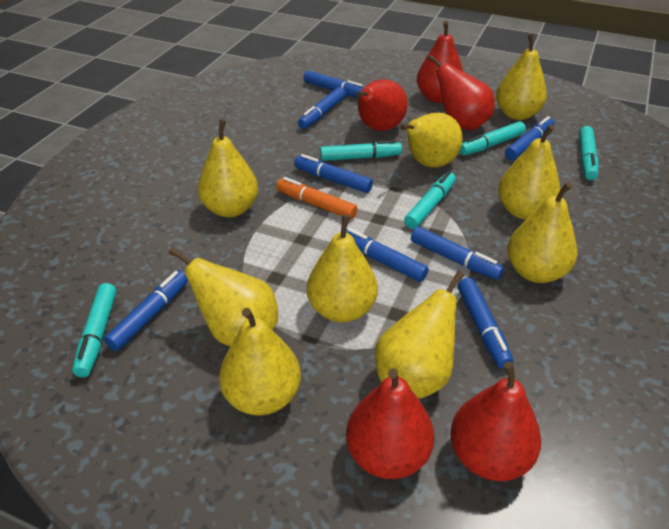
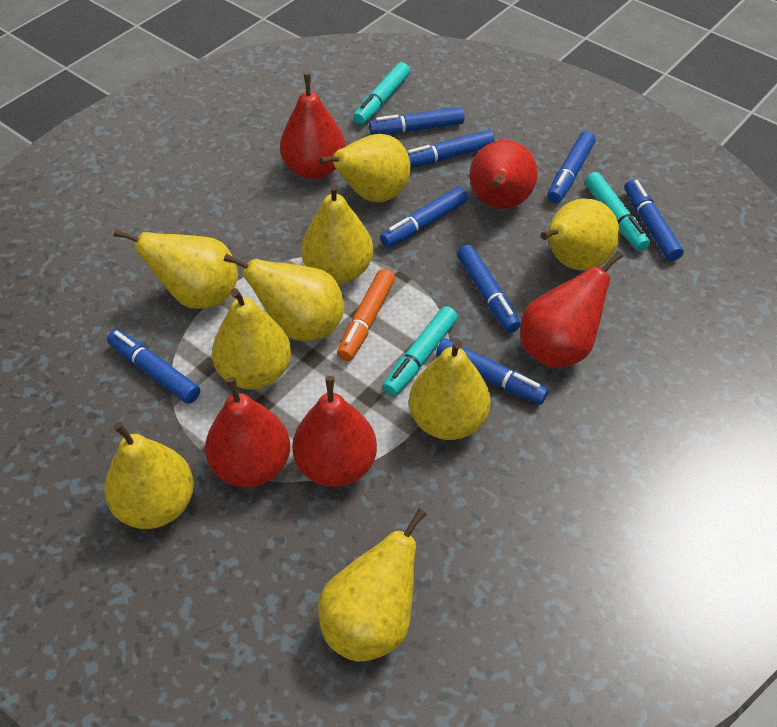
turquoise marker: 5 -> 3

